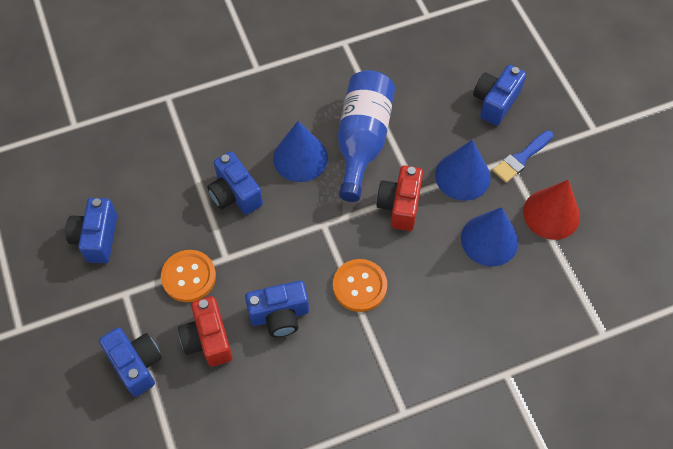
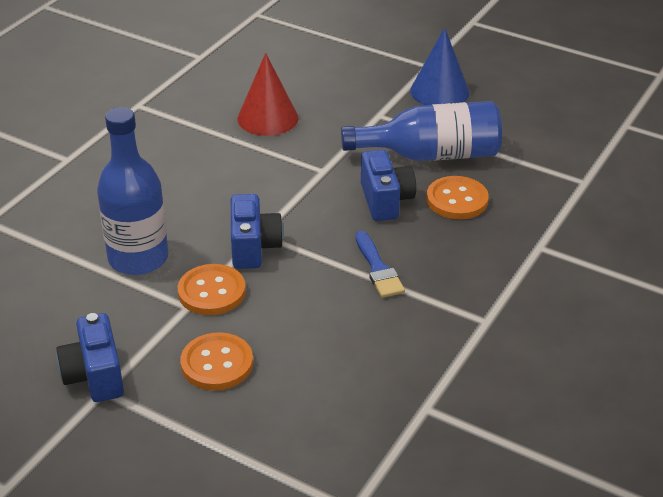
blue bottle: 1 -> 2
blue camera: 5 -> 3
blue cone: 3 -> 1
orange button: 2 -> 3
red camera: 2 -> 0

